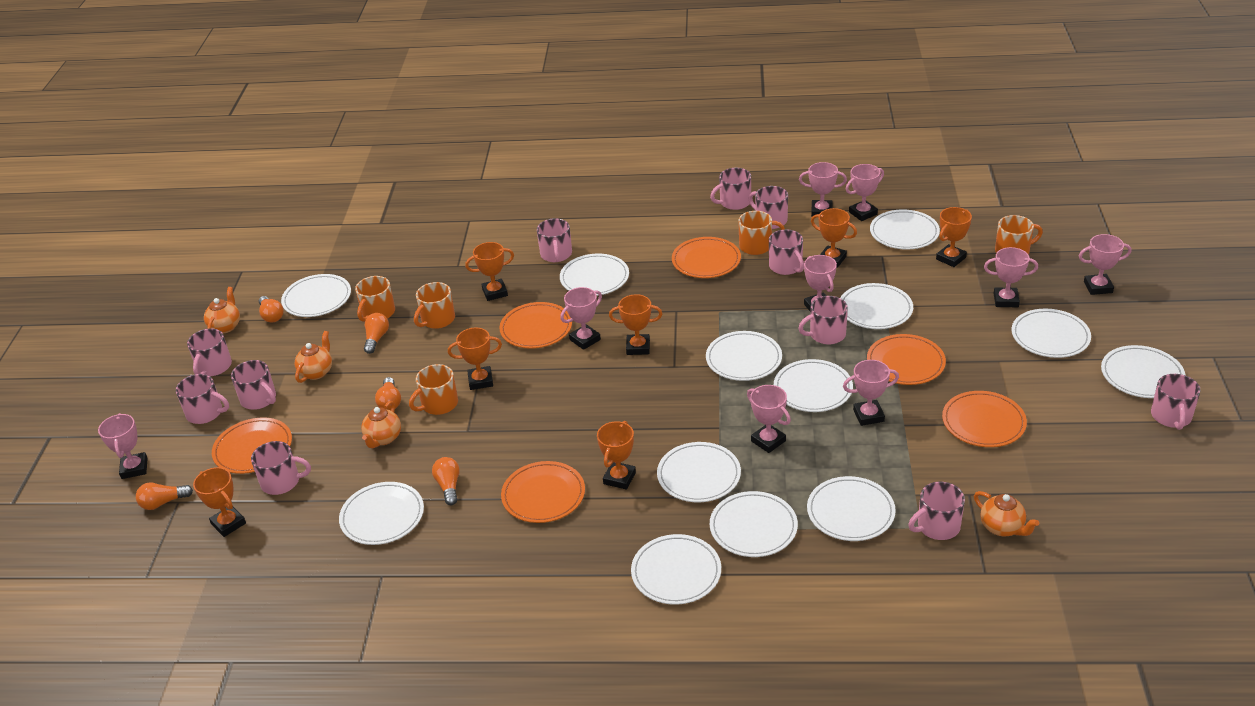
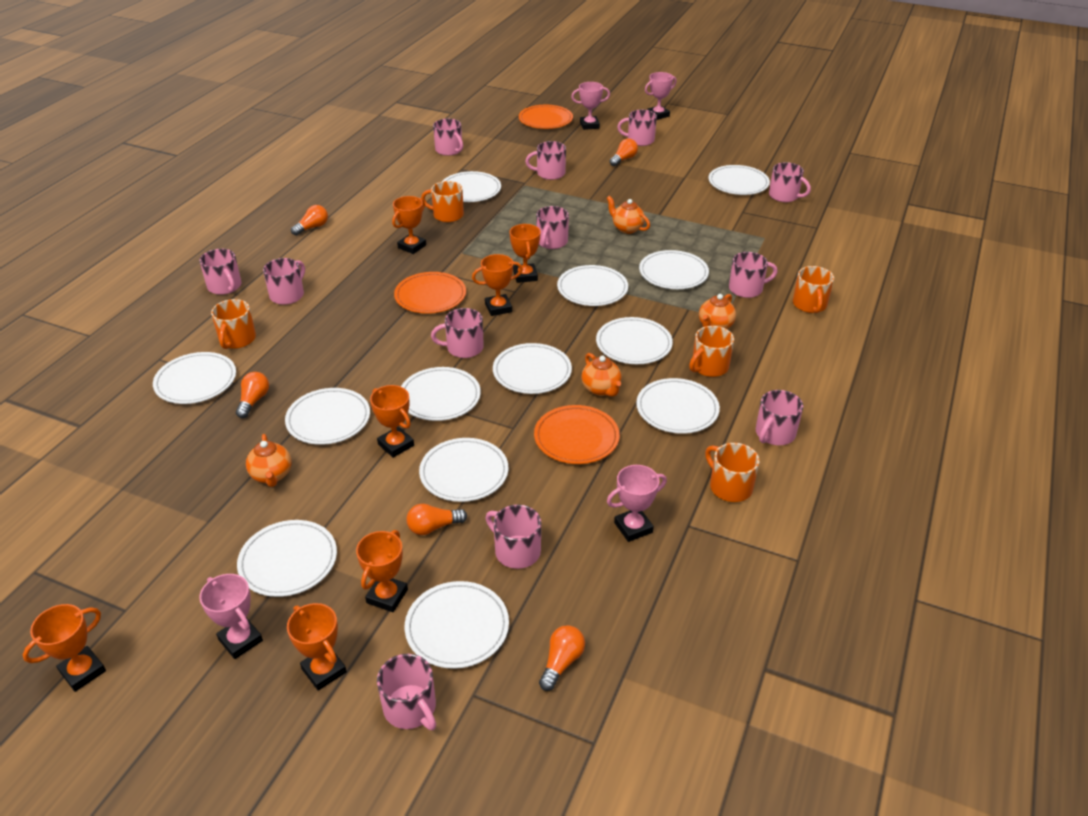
orange plate: 6 -> 3
pink mug: 11 -> 12
pink trophy: 9 -> 4

